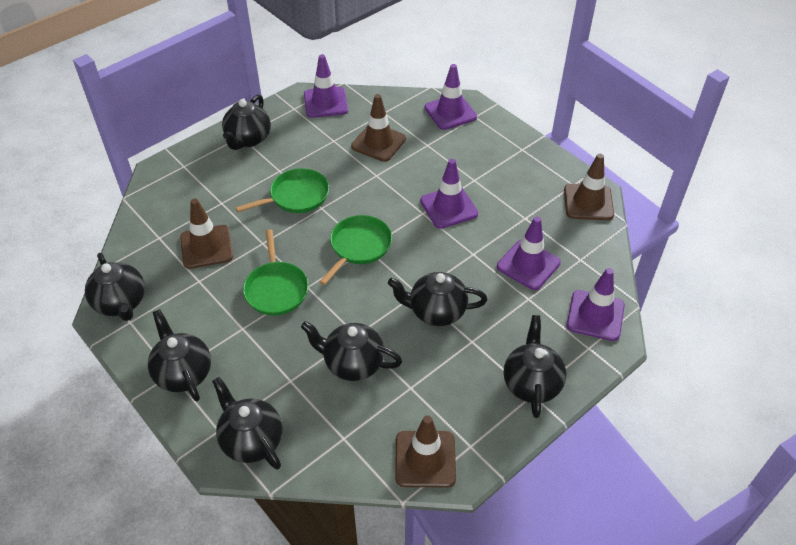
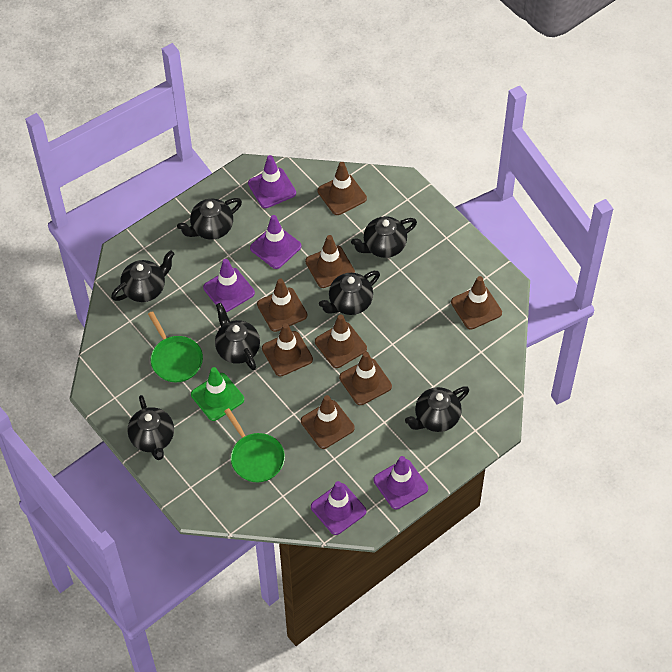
brown traffic cone: 4 -> 8
green pan: 3 -> 2
green traffic cone: 0 -> 1

